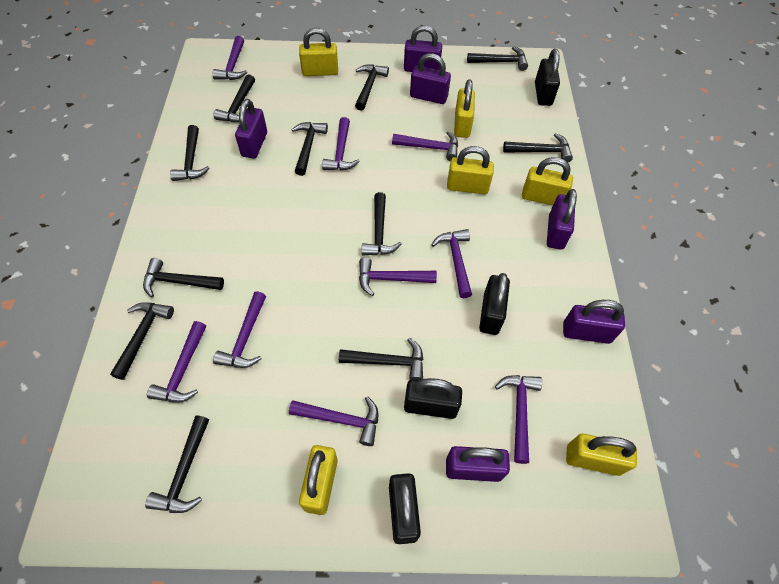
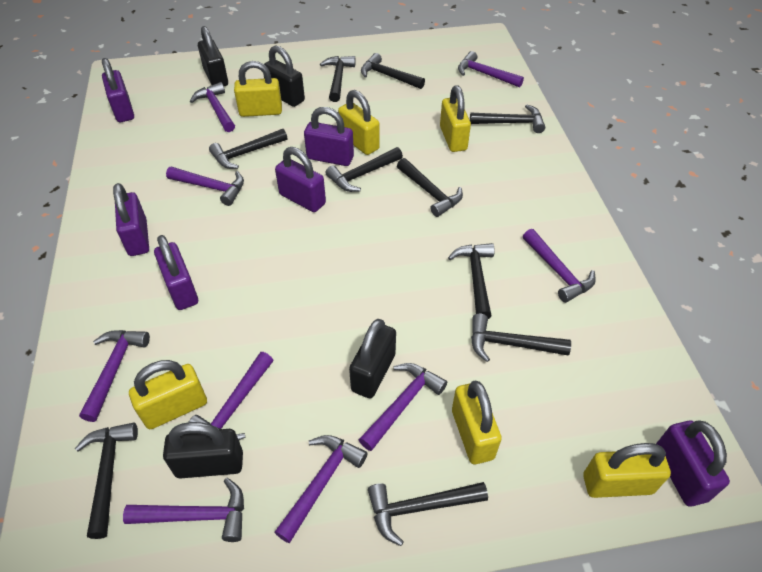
black hammer: 11 -> 10

